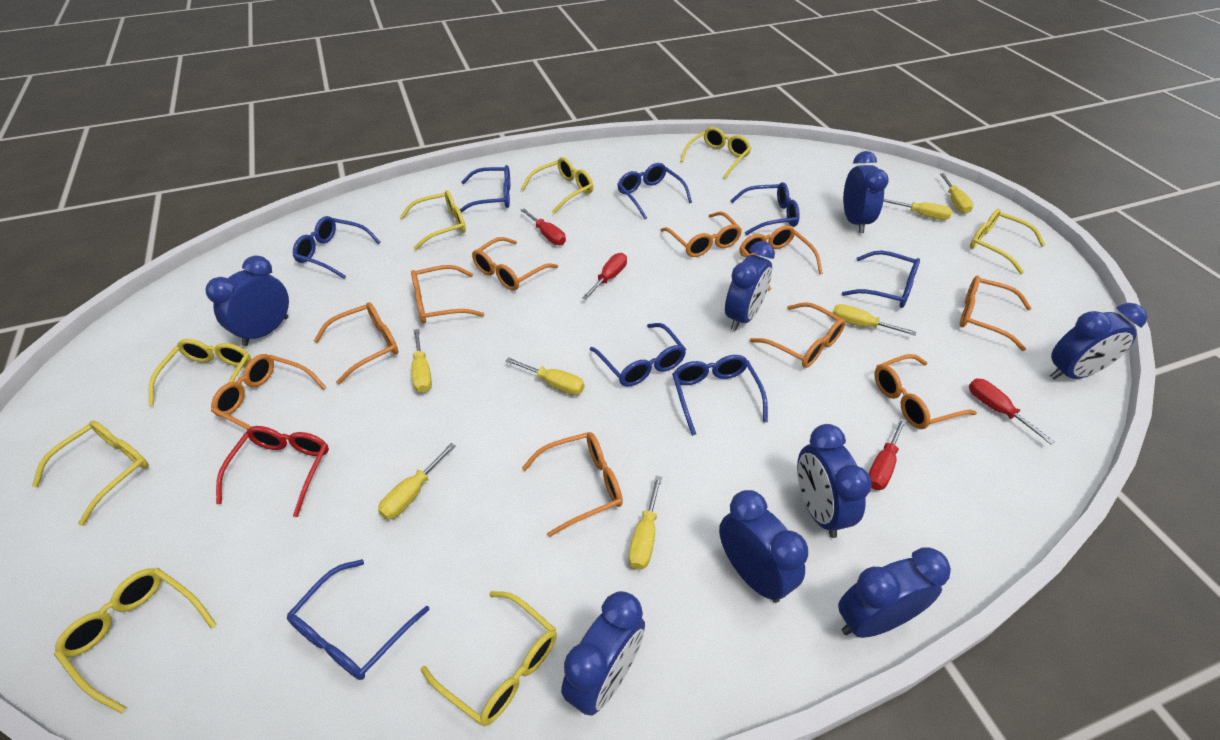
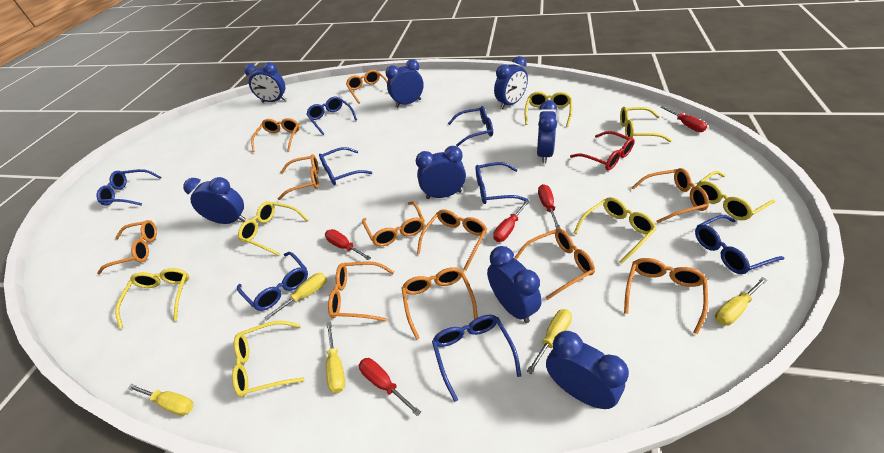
orange glasses: 10 -> 11
red screwdriver: 4 -> 5
yellow glasses: 8 -> 7
yellow screwdriver: 7 -> 5

